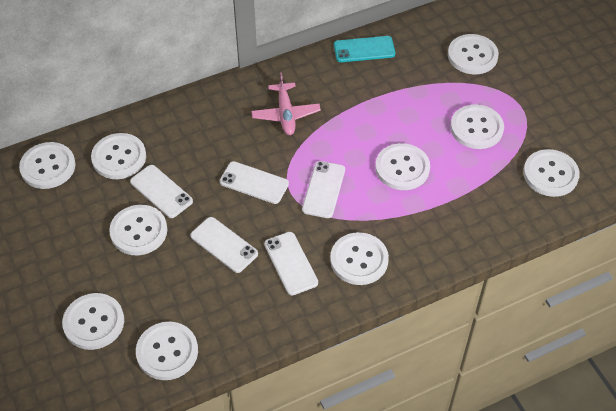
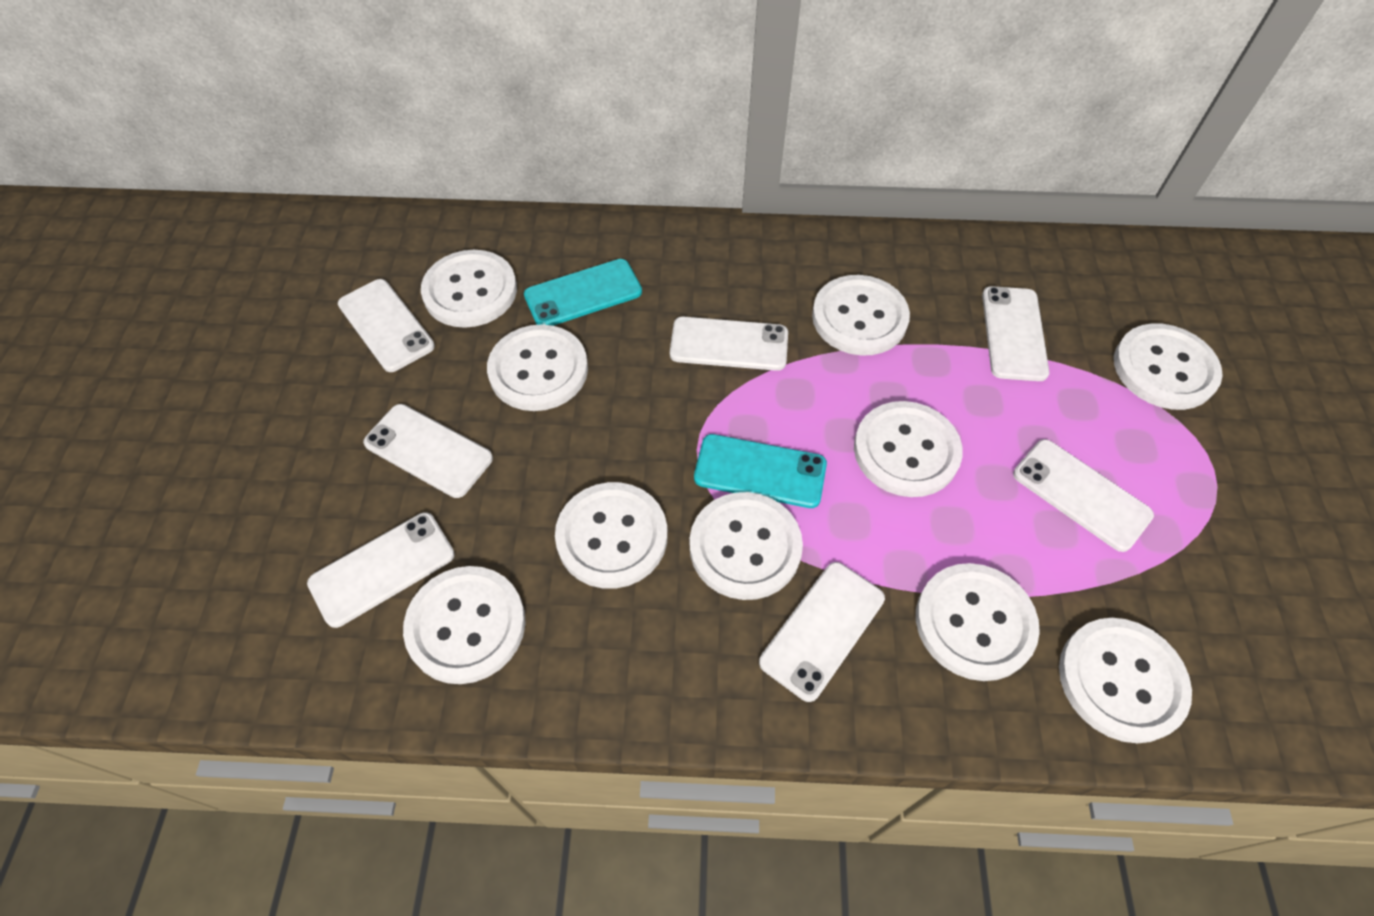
pink plane: 1 -> 0
turquoise phone: 1 -> 2
white phone: 5 -> 7

